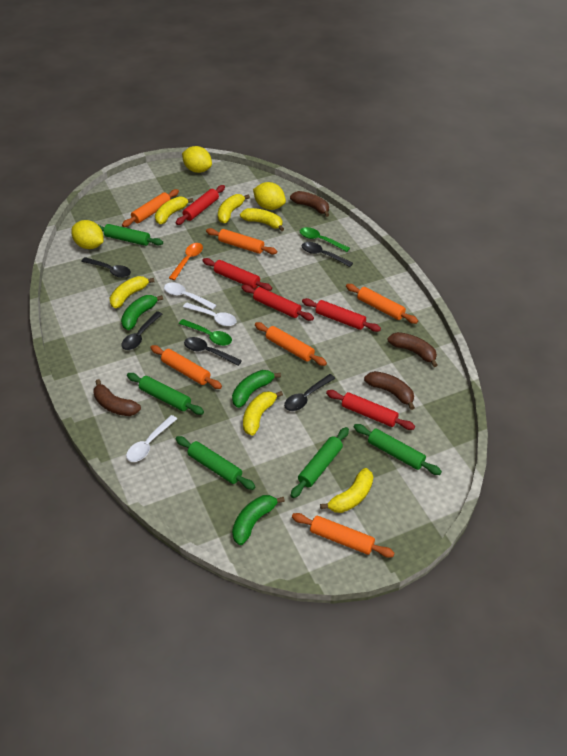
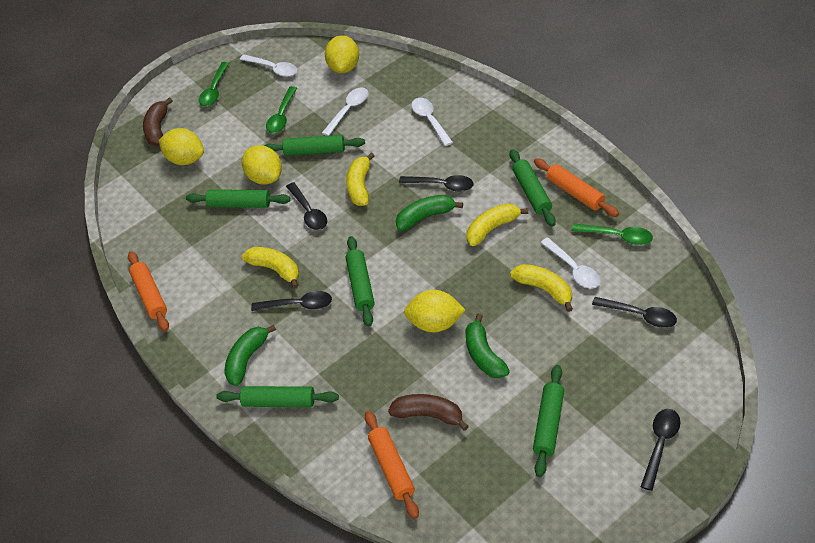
brown banana: 4 -> 2
green rolling pin: 5 -> 6
green spoon: 2 -> 3
orange rolling pin: 6 -> 3
orange spoon: 1 -> 0
red rolling pin: 5 -> 0
white spoon: 3 -> 4
yellow banana: 6 -> 4
yellow lemon: 3 -> 4

